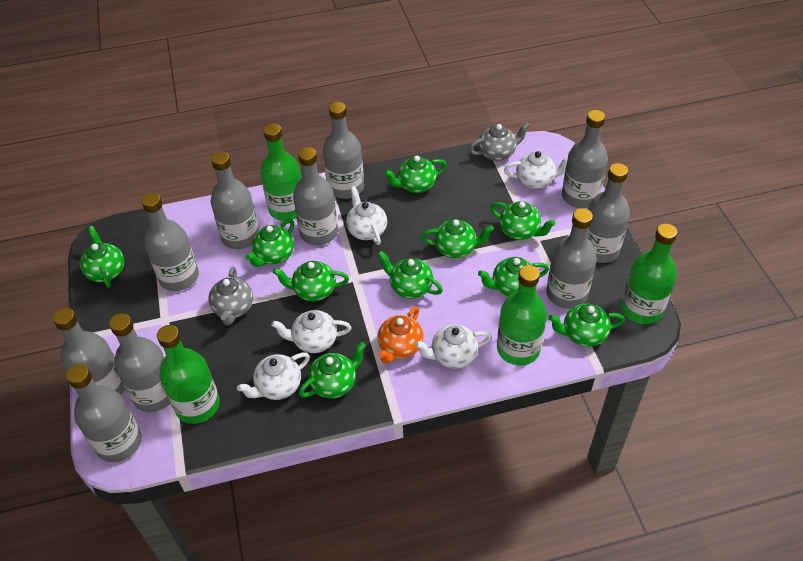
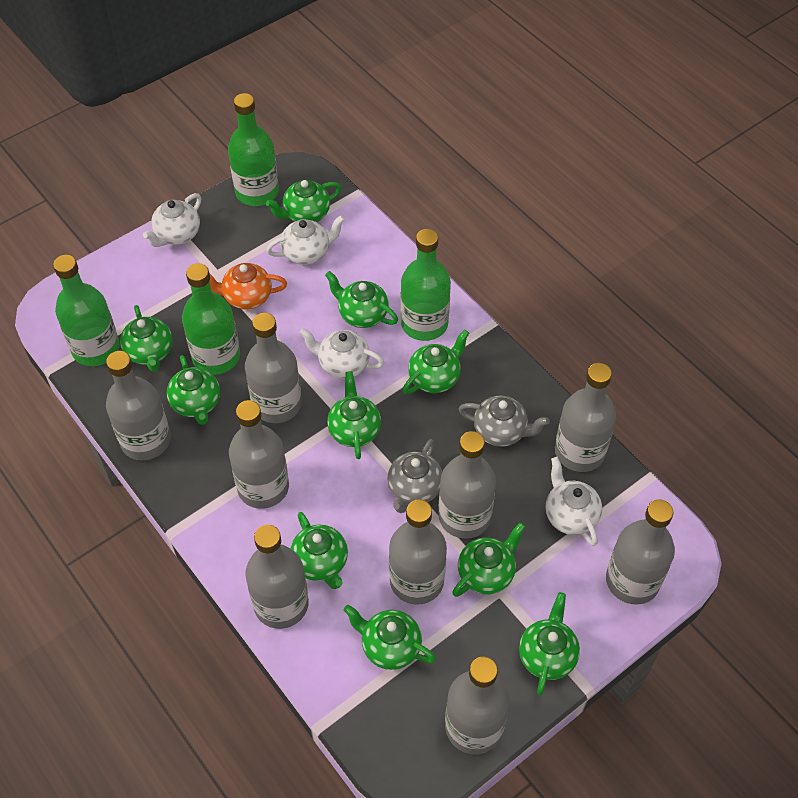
grey bottle: 10 -> 9
white teapot: 5 -> 4

